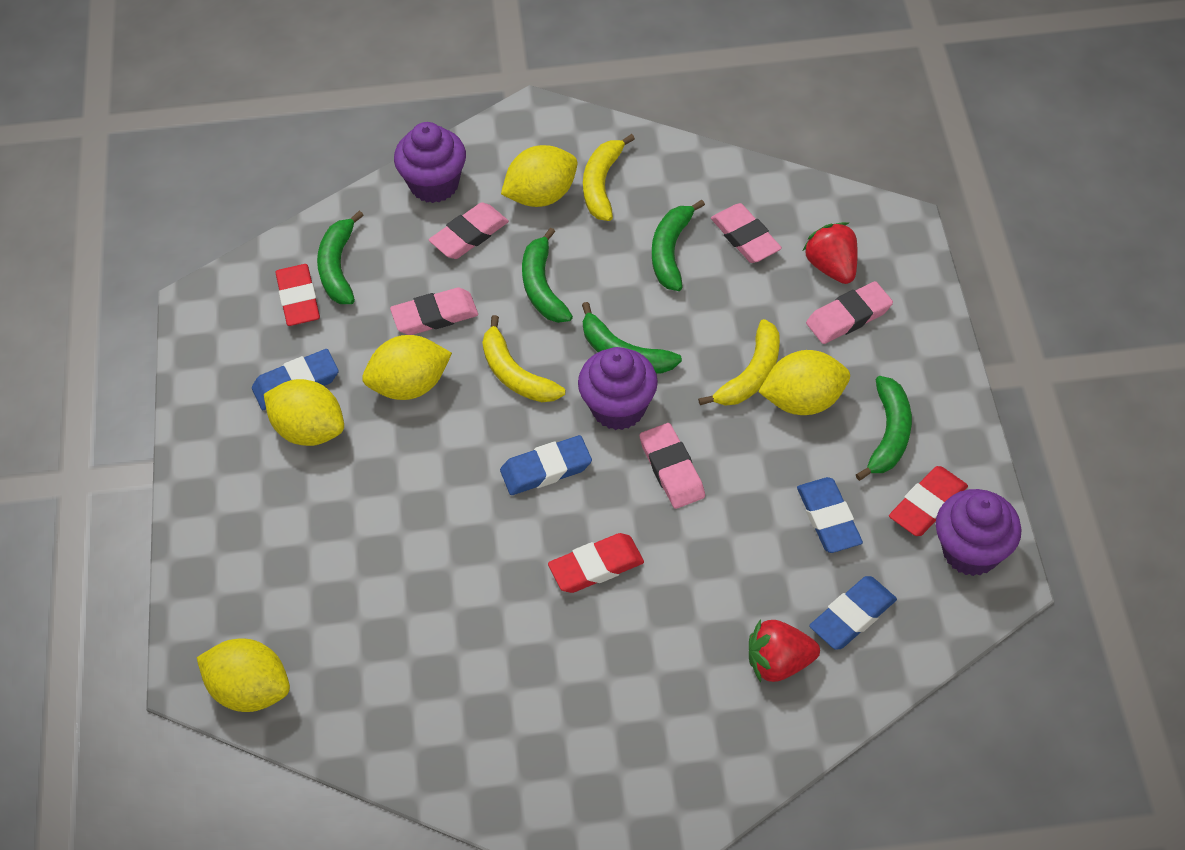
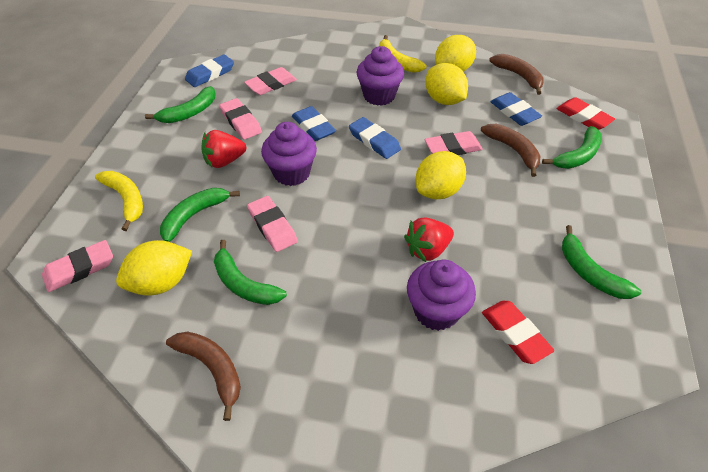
brown banana: 0 -> 3
red eraser: 3 -> 2
yellow banana: 3 -> 2
yellow lemon: 5 -> 4

